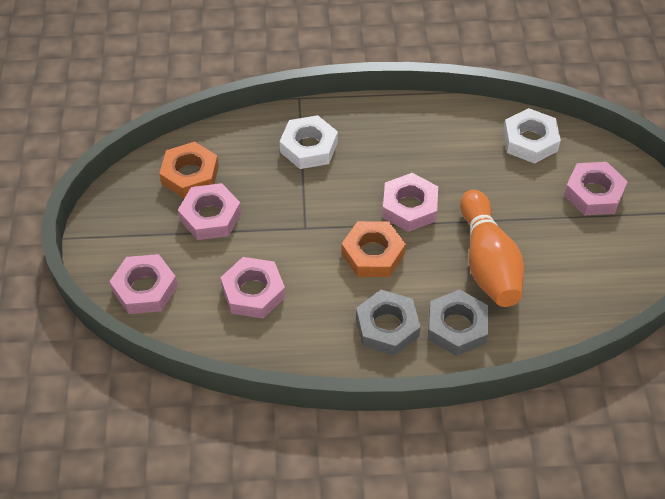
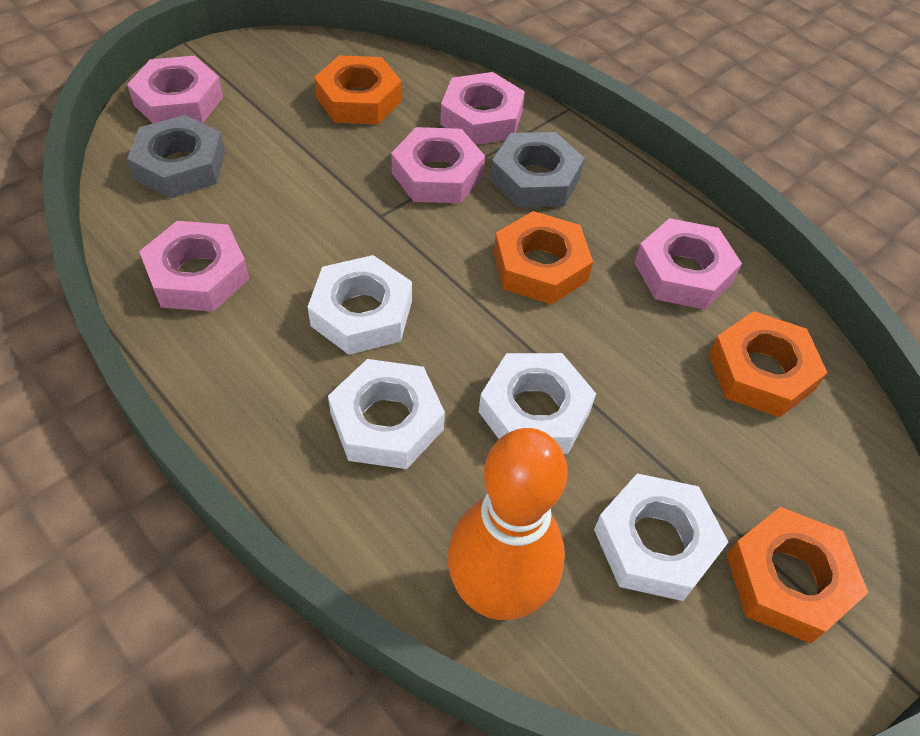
orange nut: 2 -> 4
white nut: 2 -> 4

